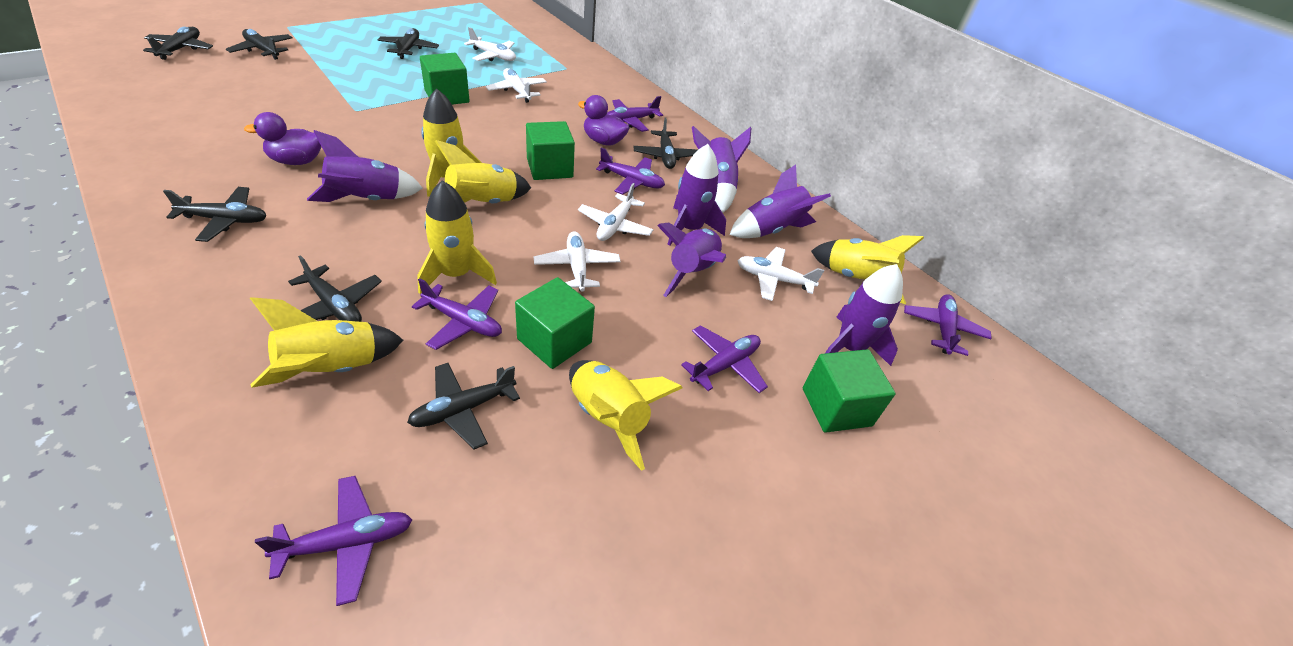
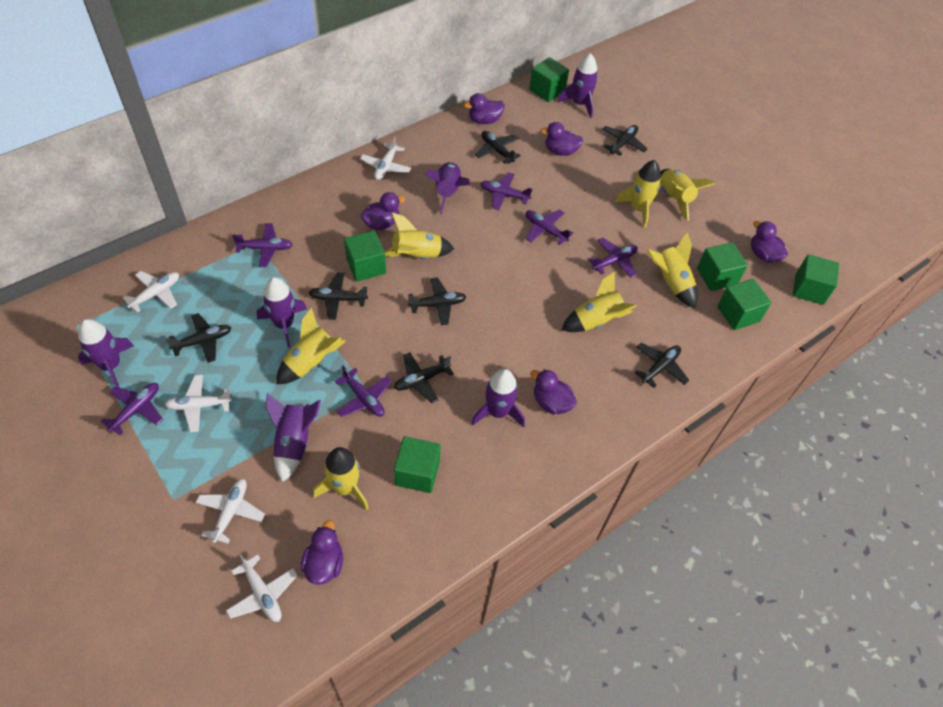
green cube: 4 -> 6
purple duck: 2 -> 6
yellow rocket: 6 -> 7

